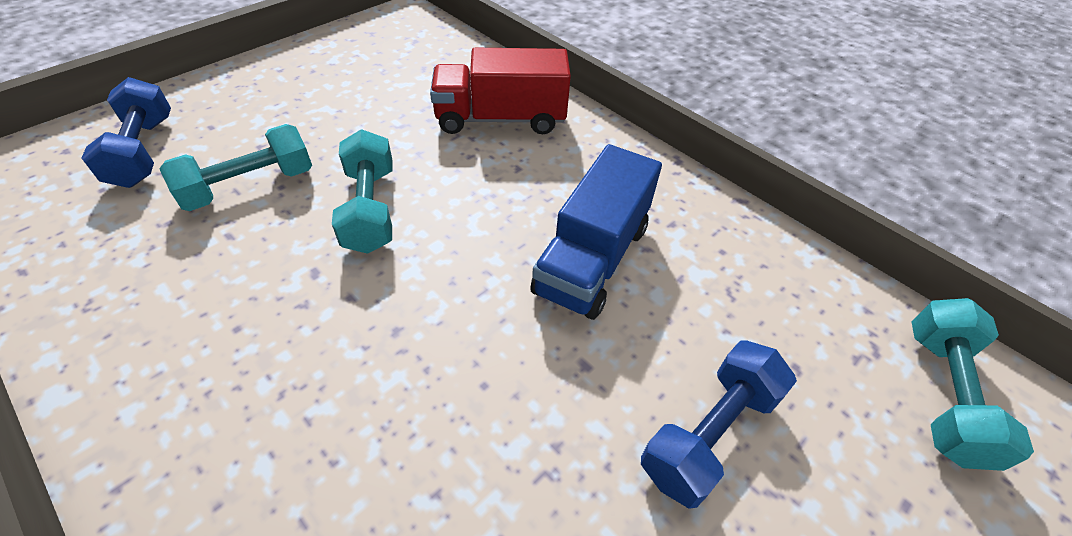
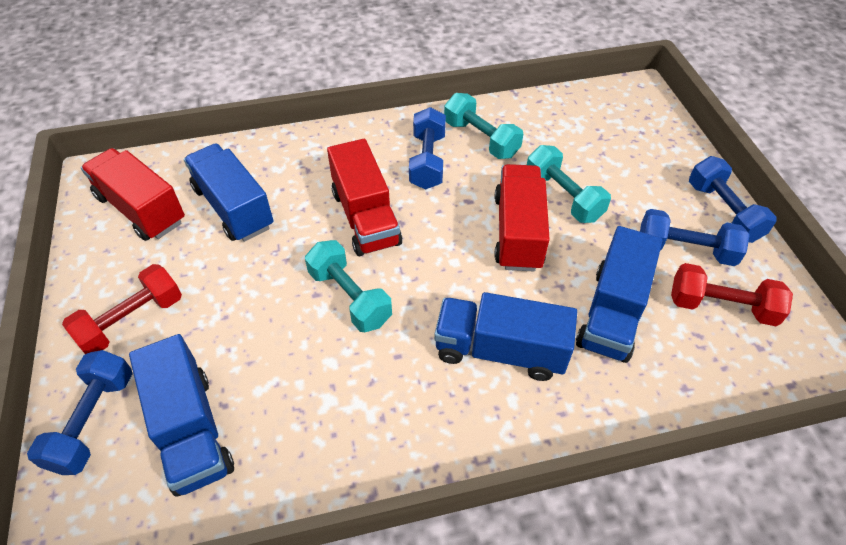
blue dumbbell: 2 -> 4
blue truck: 1 -> 4
red dumbbell: 0 -> 2
red truck: 1 -> 3

